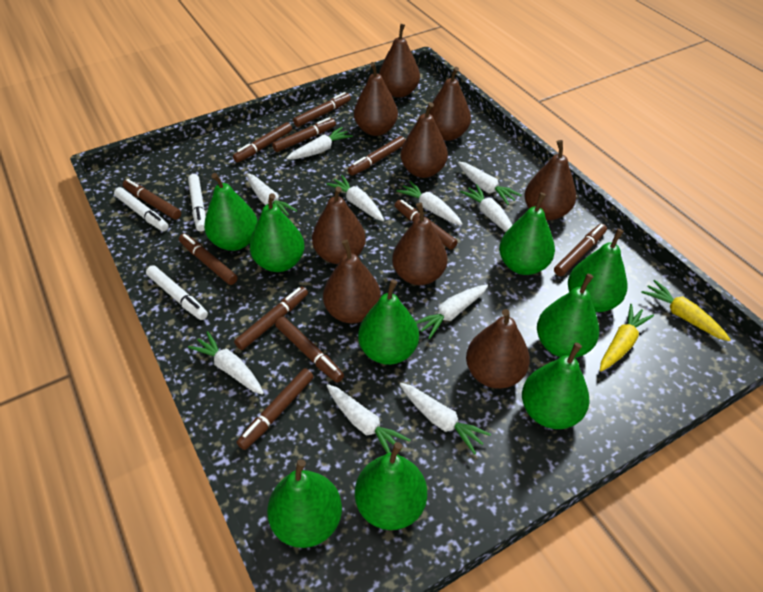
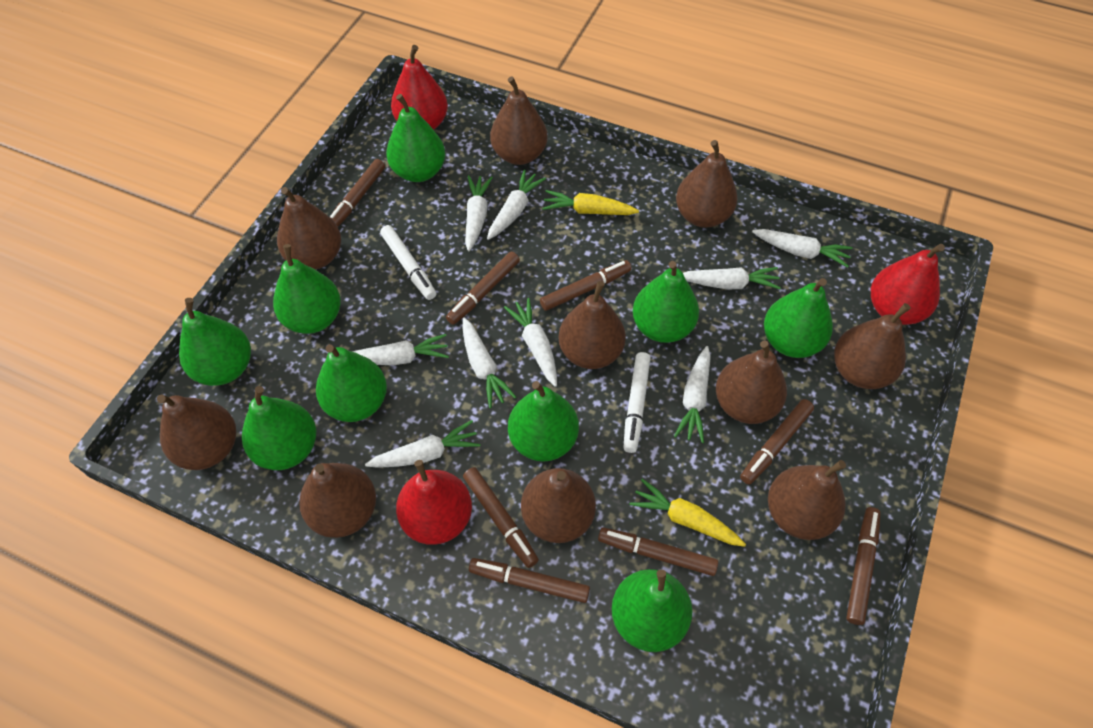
brown marker: 11 -> 8
brown pear: 9 -> 10
red pear: 0 -> 3
white carrot: 10 -> 9
white marker: 3 -> 2

